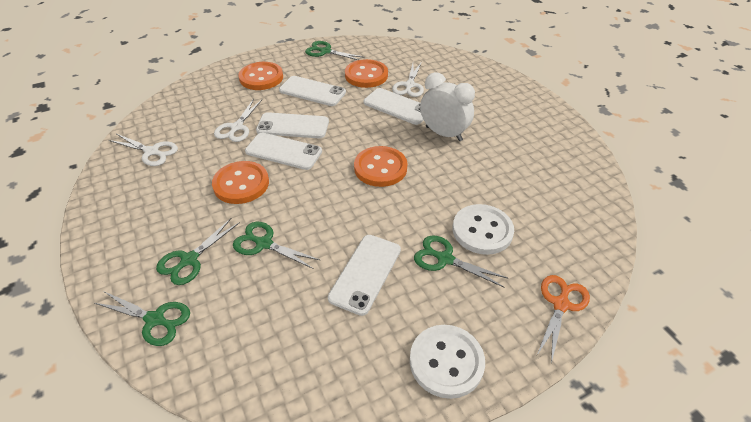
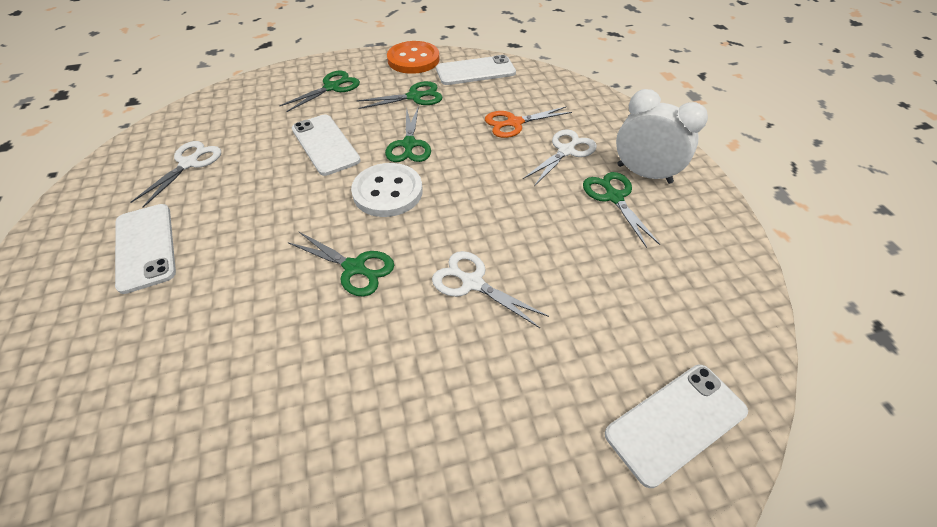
orange button: 4 -> 1
white button: 2 -> 1
white phone: 5 -> 4

